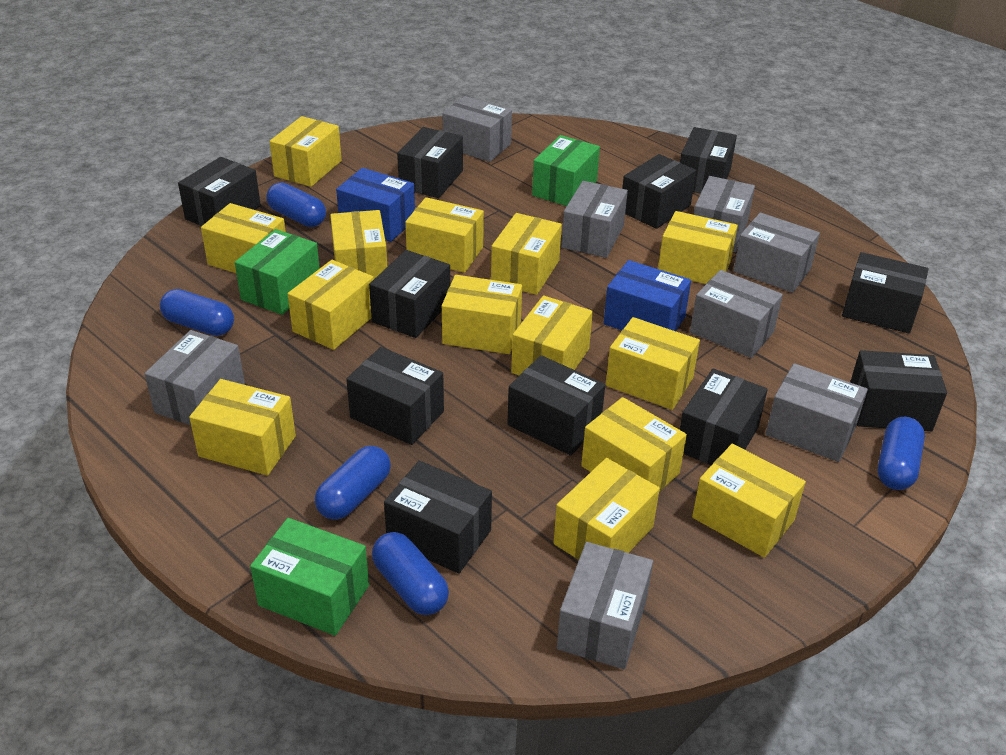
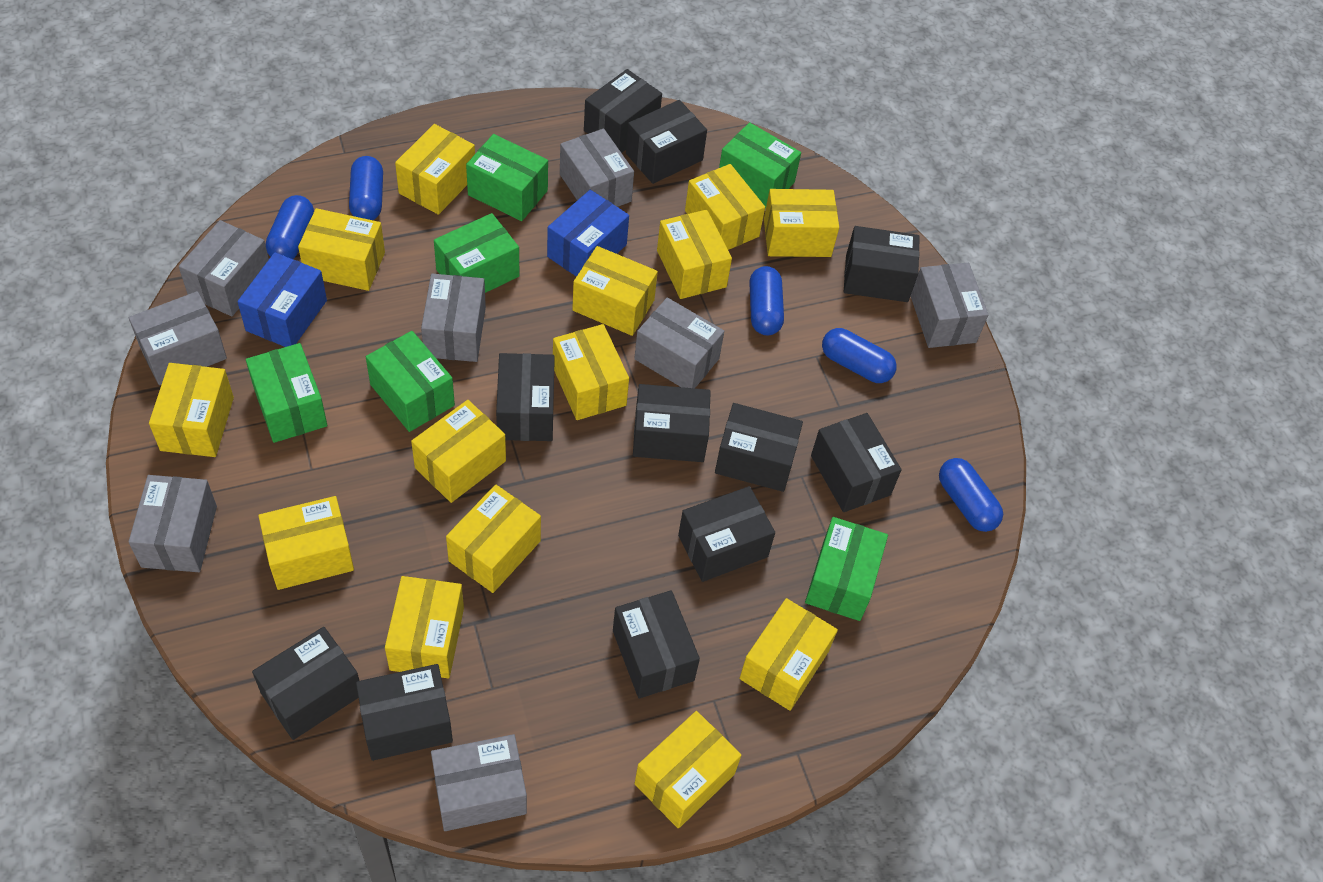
green box: 3 -> 6

